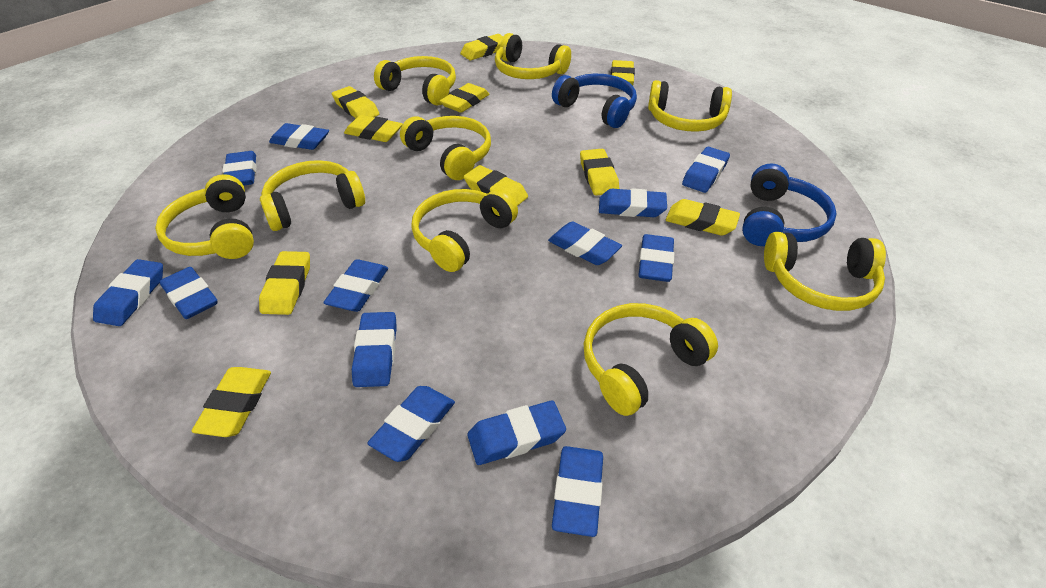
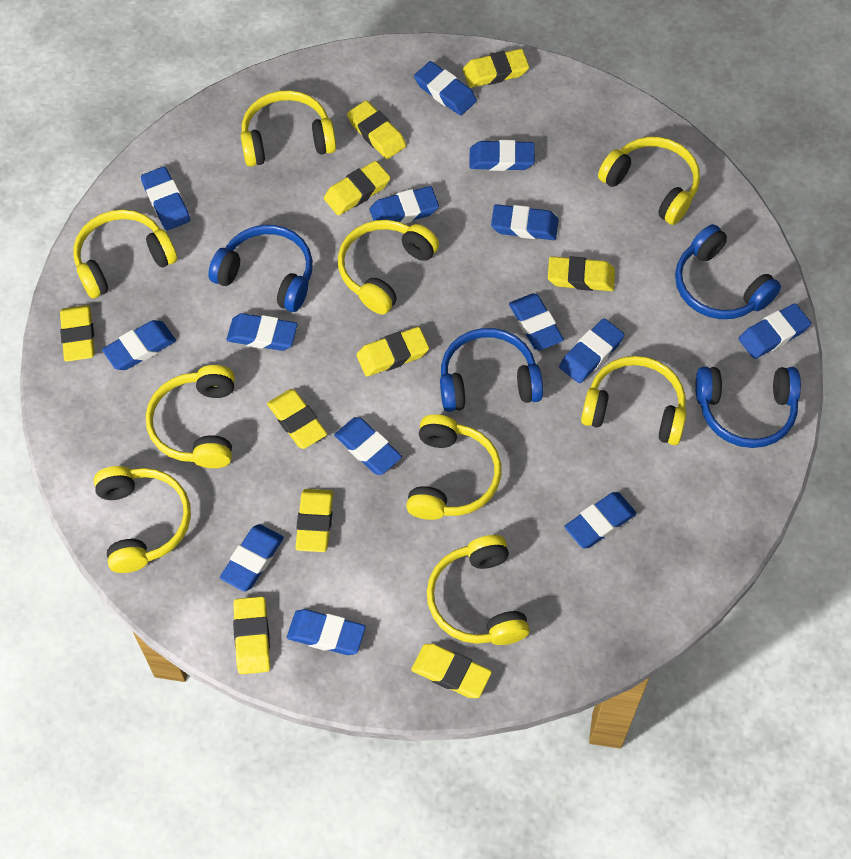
blue eraser: 13 -> 14
blue headphones: 2 -> 4

